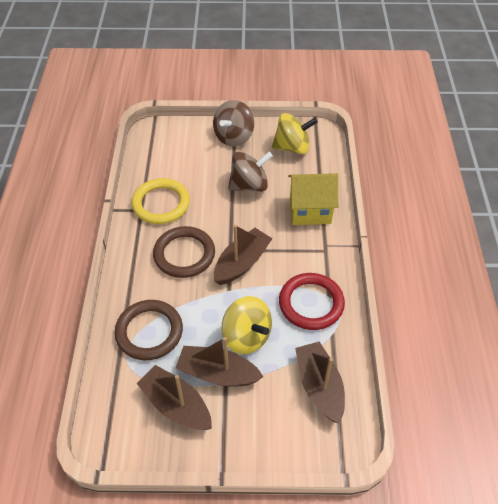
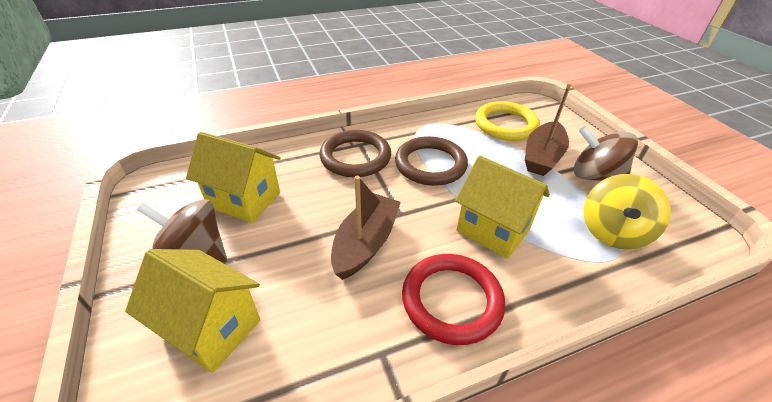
brown boat: 4 -> 2
yellow house: 1 -> 3
yellow spinning top: 2 -> 1

